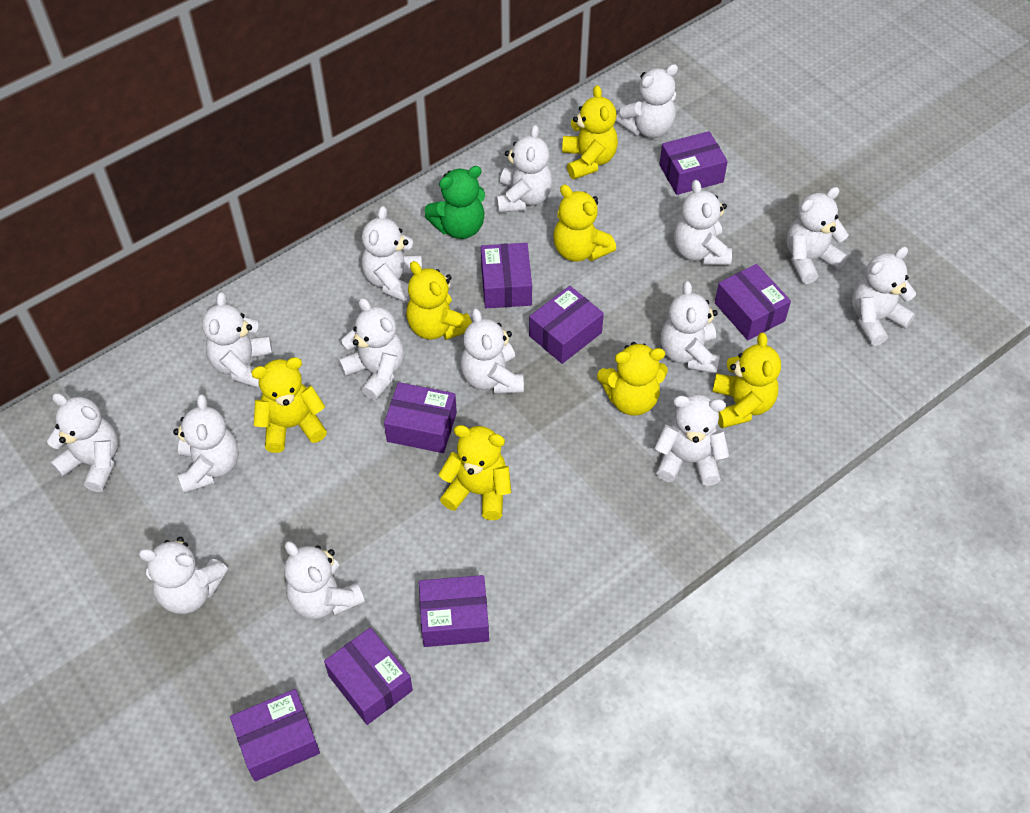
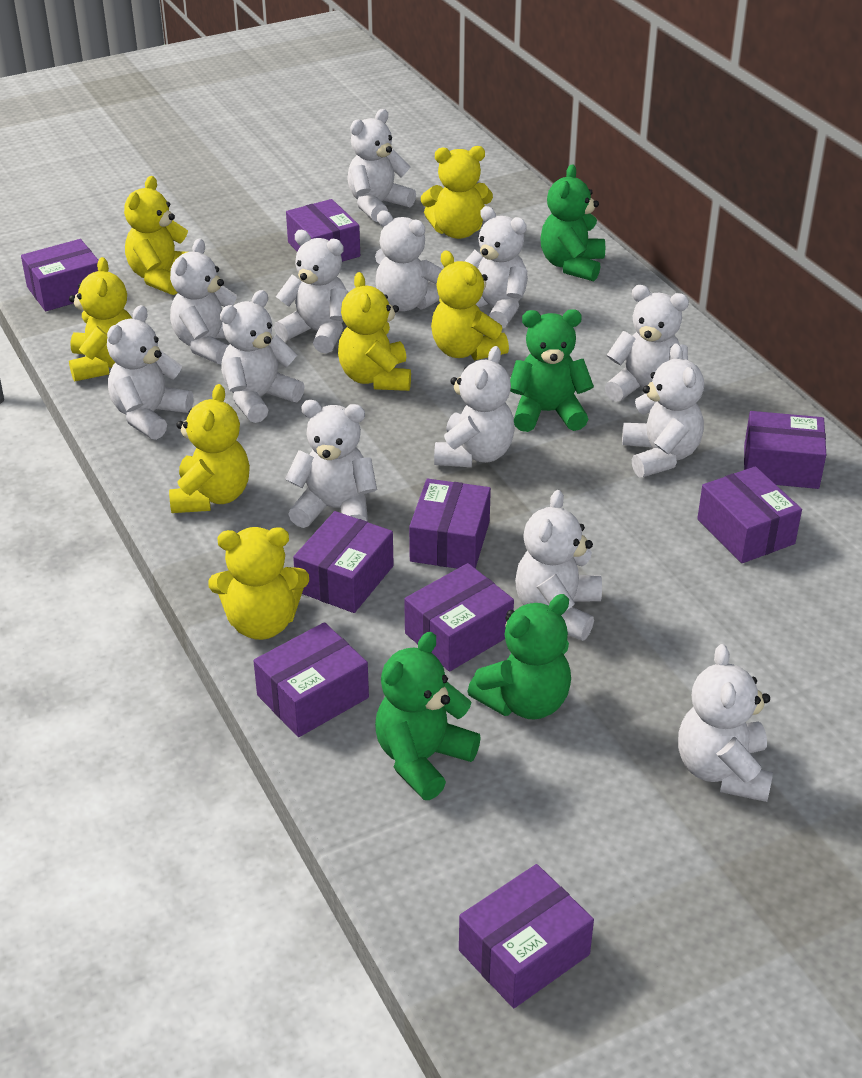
green teddy bear: 1 -> 4
purple box: 8 -> 9
white teddy bear: 15 -> 13

